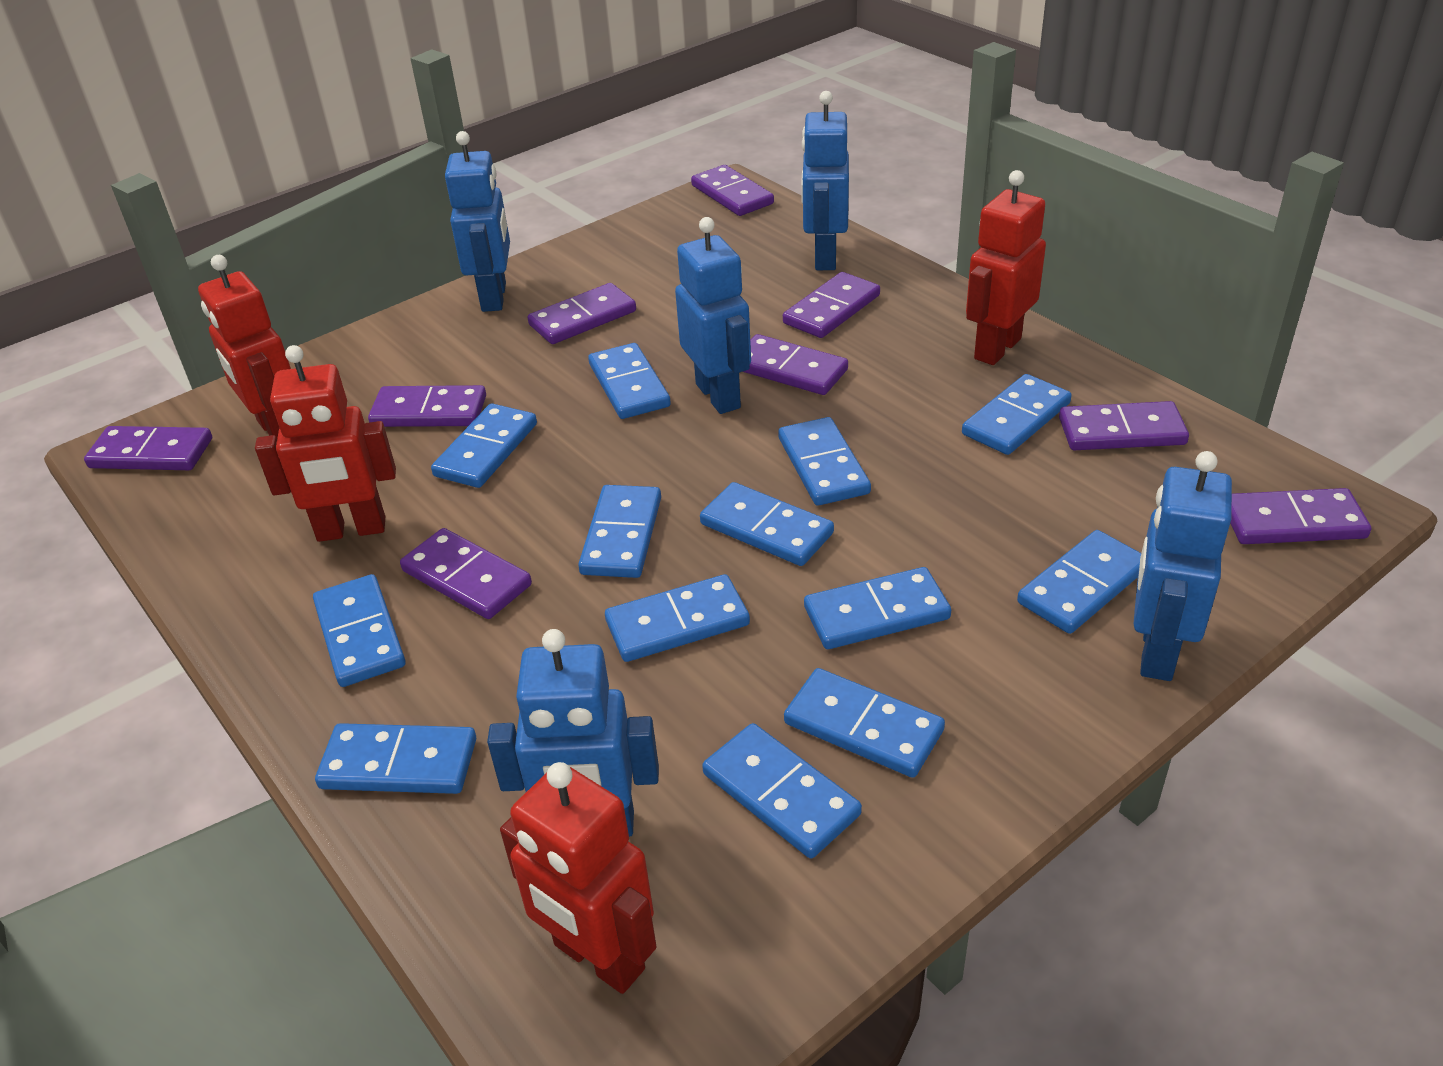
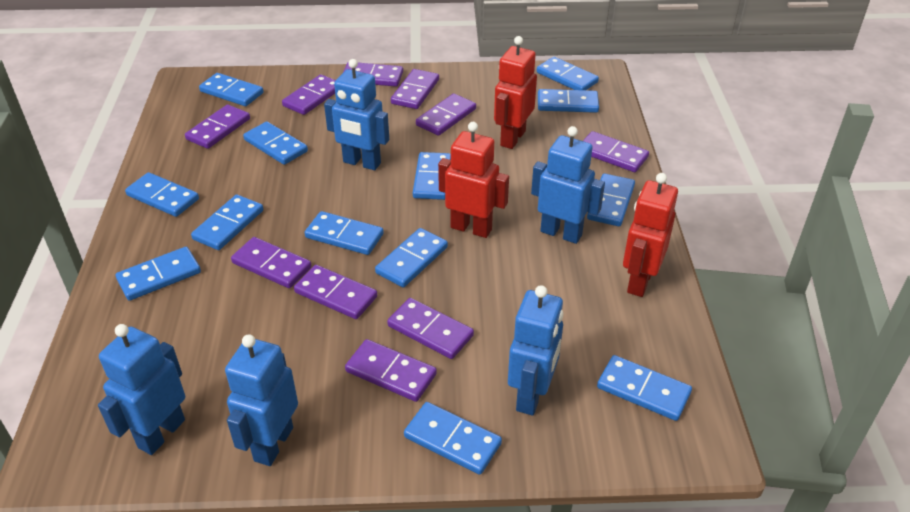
purple domino: 9 -> 10
red robot: 4 -> 3

